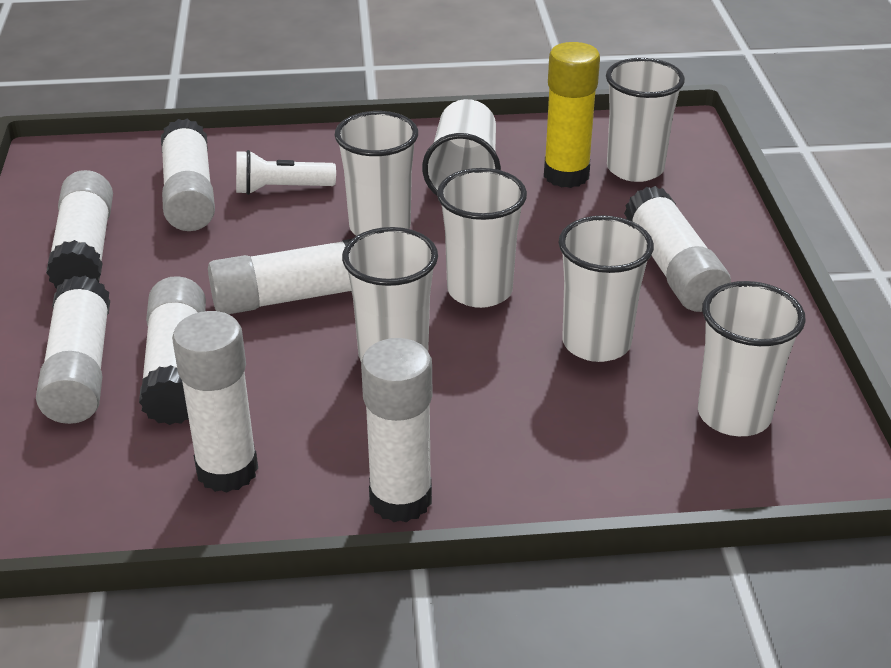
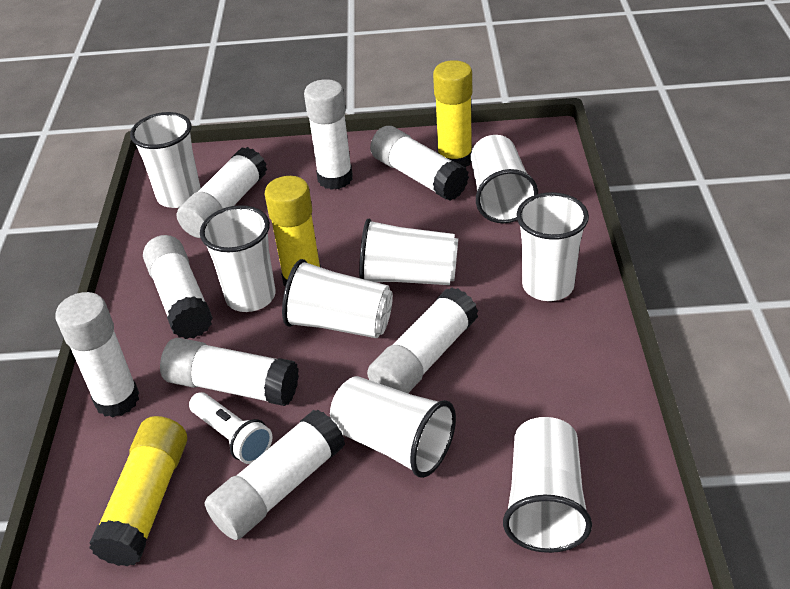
white cup: 7 -> 8
yellow glue stick: 1 -> 3

